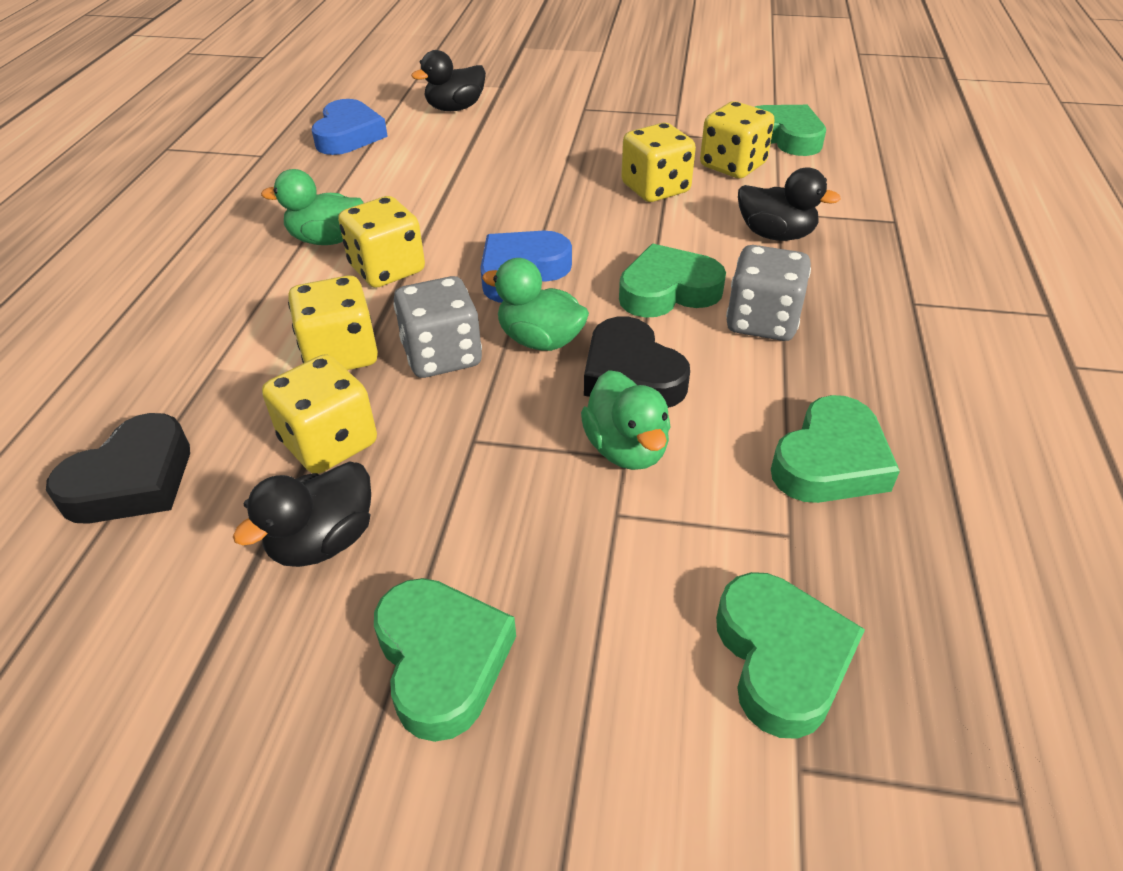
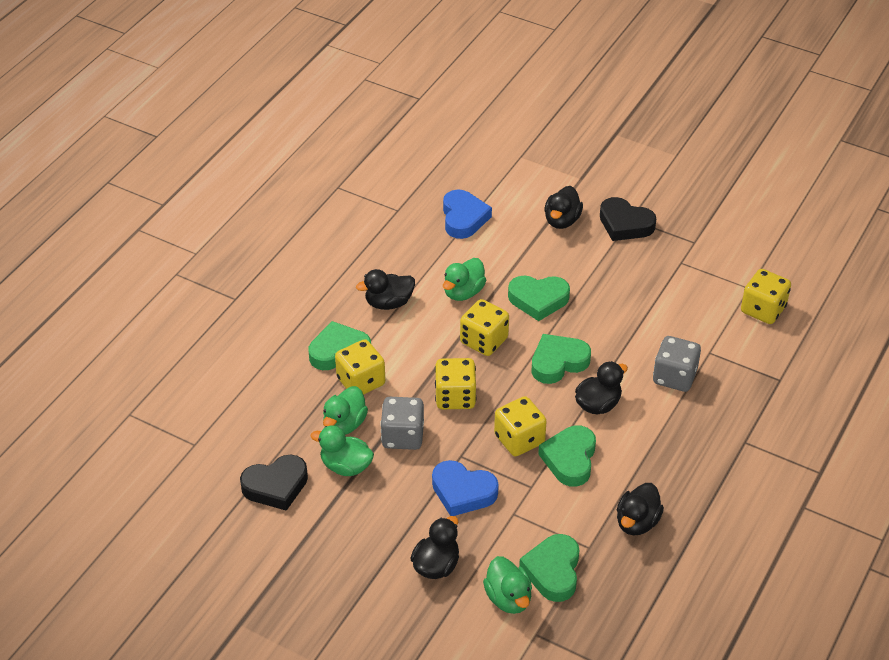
black duck: 3 -> 5
green duck: 3 -> 4

